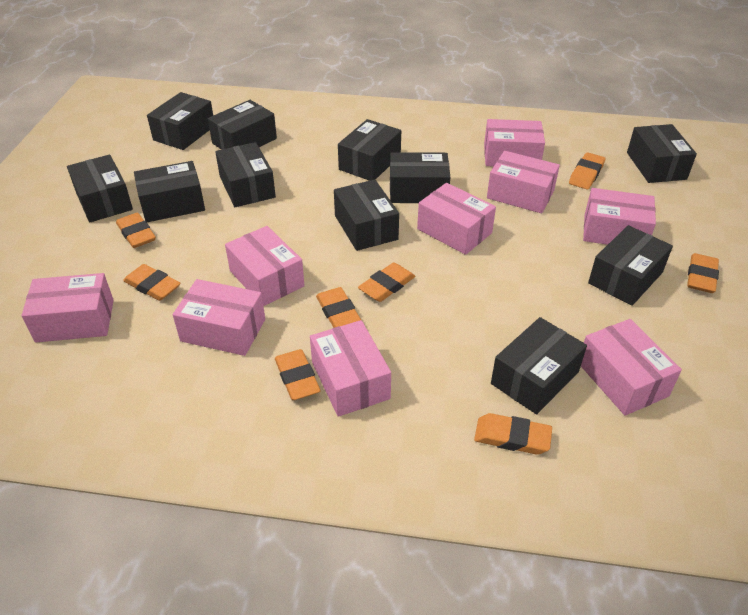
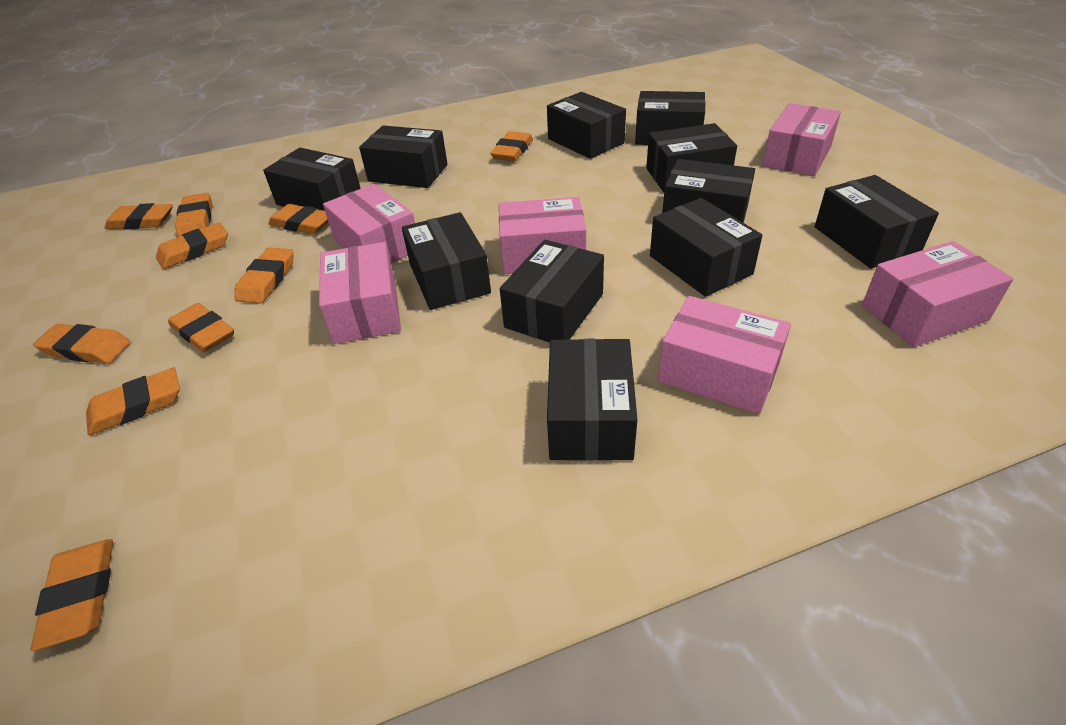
orange eraser: 8 -> 10
pink box: 9 -> 6

